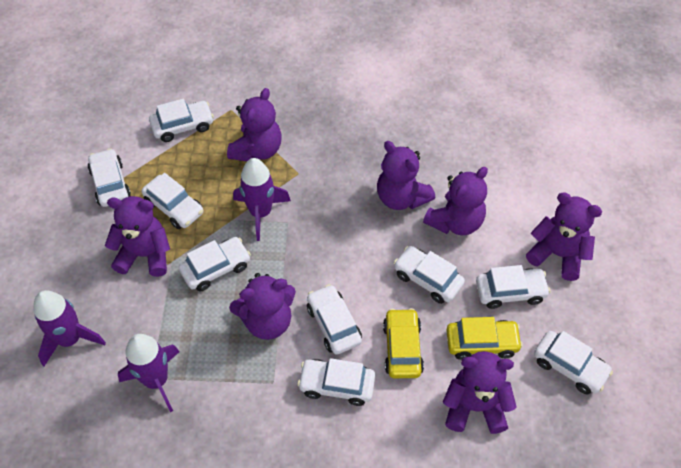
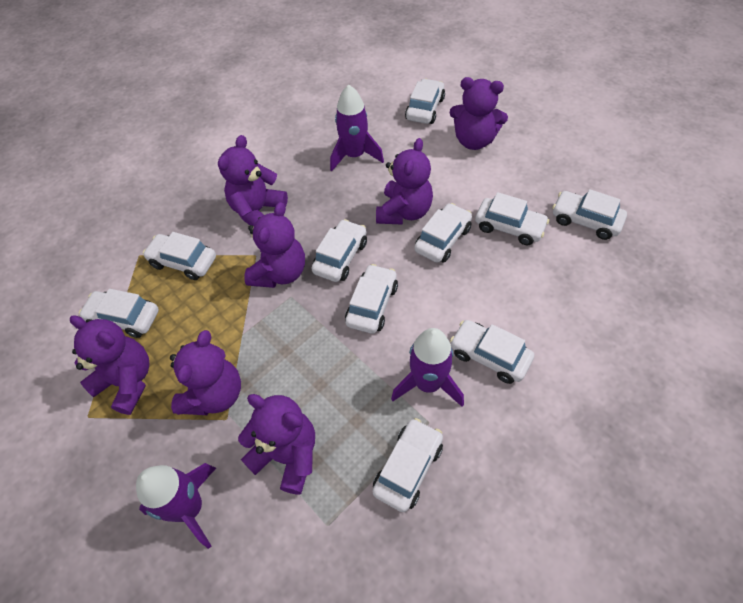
white car: 9 -> 10
yellow car: 2 -> 0

